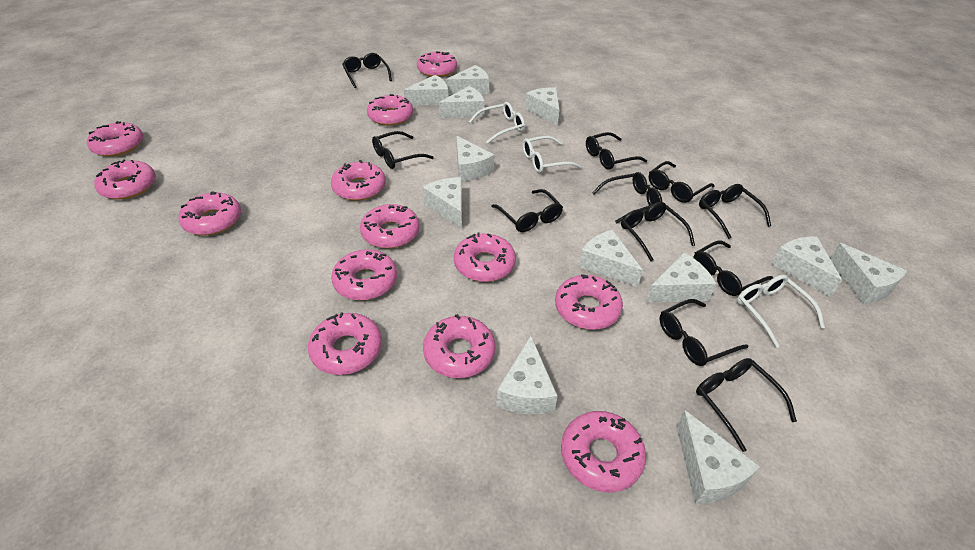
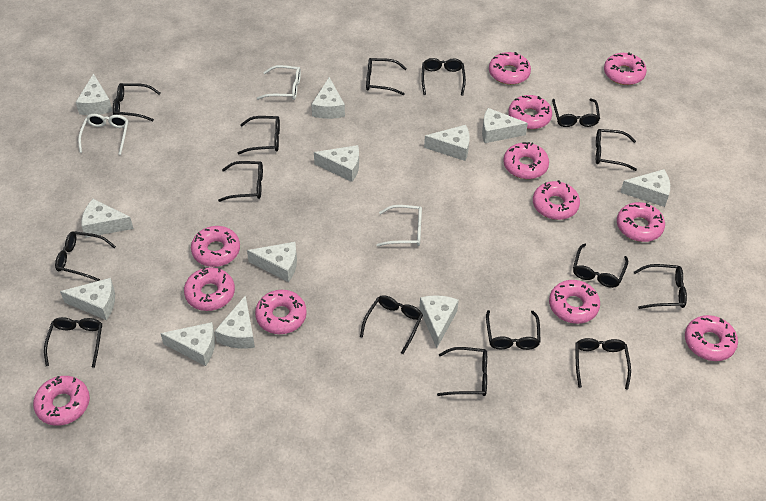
black glasses: 11 -> 15
pink donut: 13 -> 12

